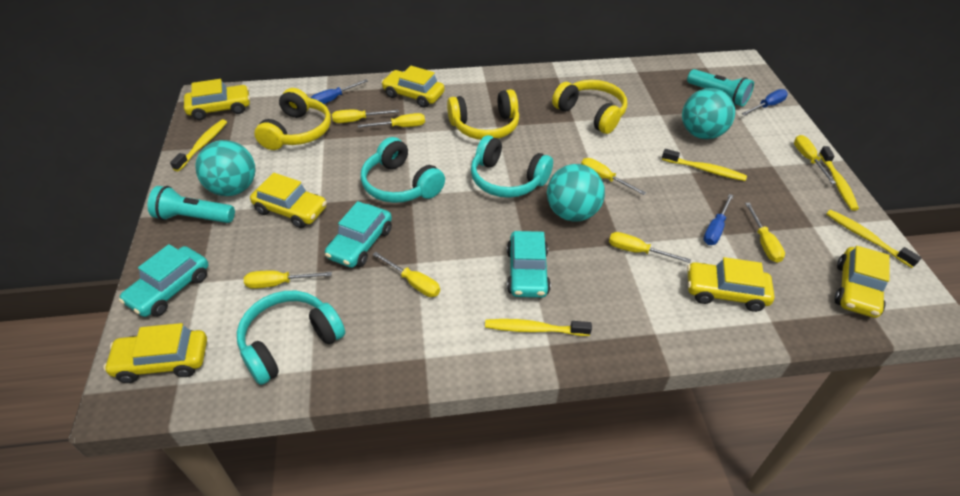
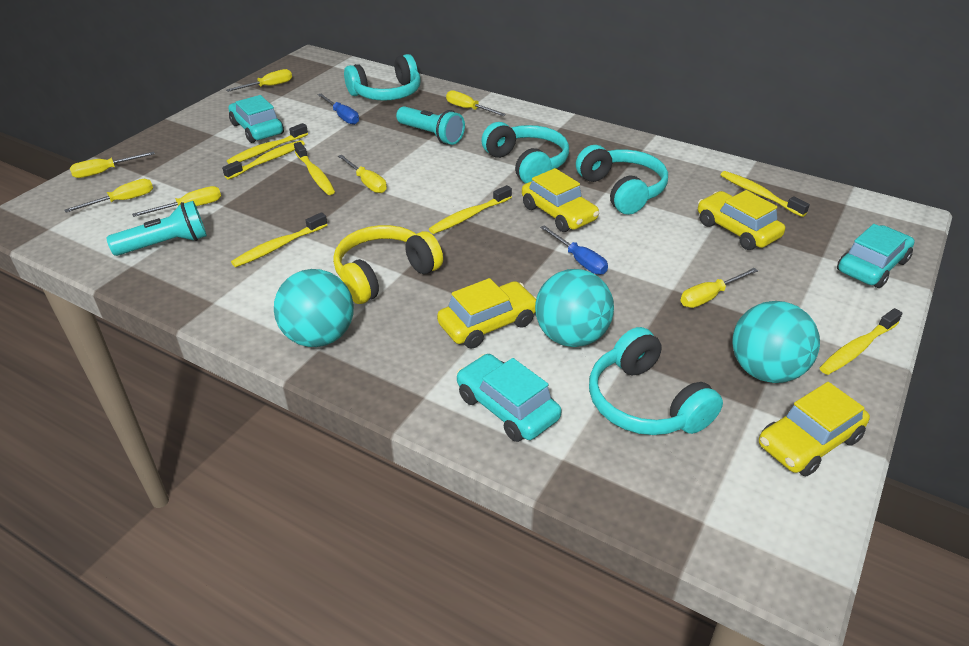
blue screwdriver: 3 -> 2
turquoise headphones: 3 -> 4
yellow car: 6 -> 4
yellow headphones: 3 -> 1
yellow screwdriver: 8 -> 7
yellow toothbrush: 5 -> 7

